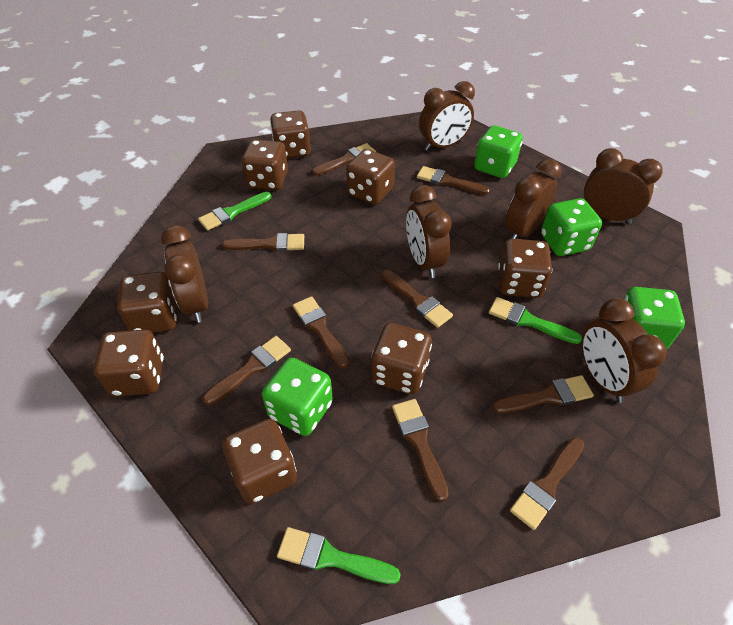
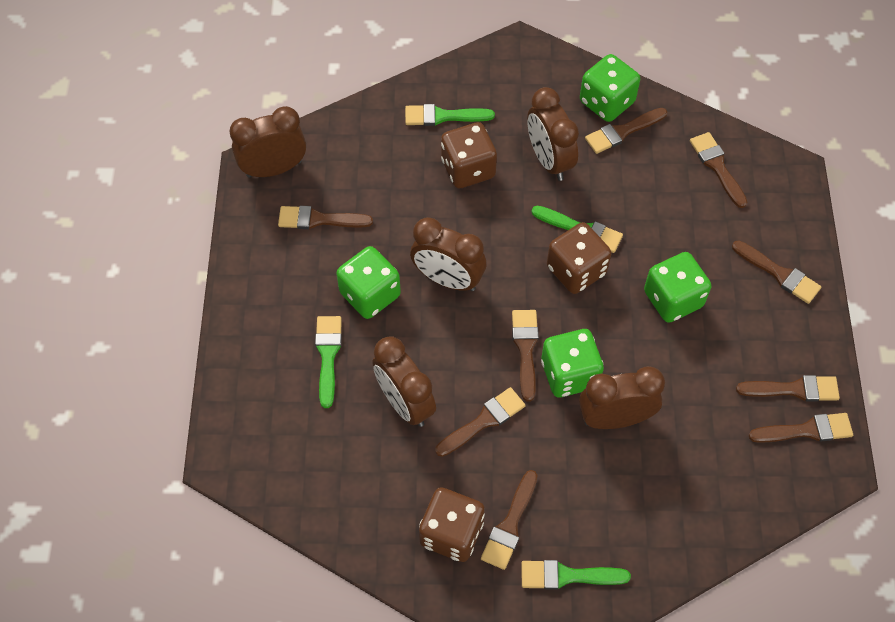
brown clock: 6 -> 5
brown dice: 8 -> 3
green brush: 3 -> 4

